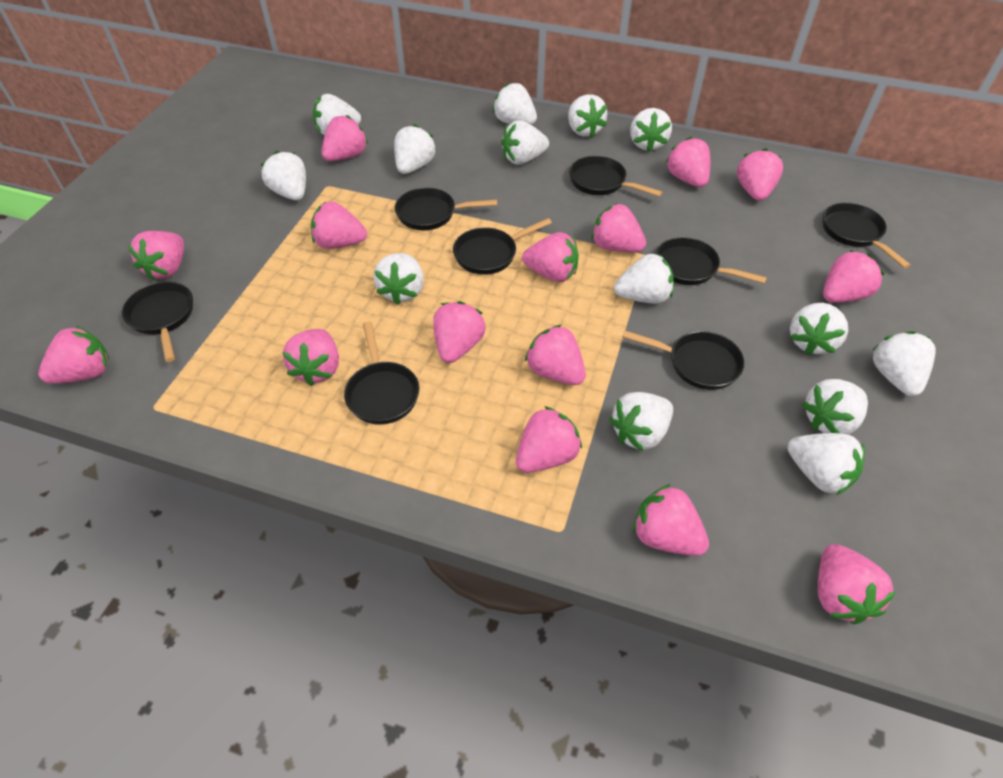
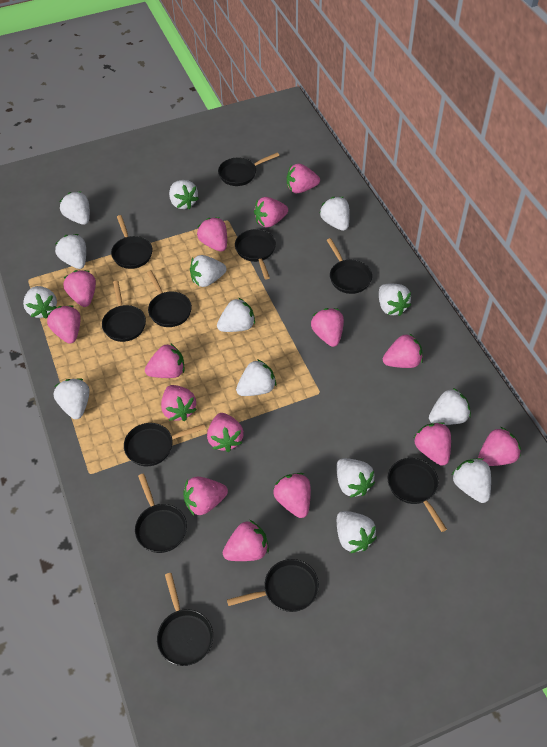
black pan: 8 -> 11

